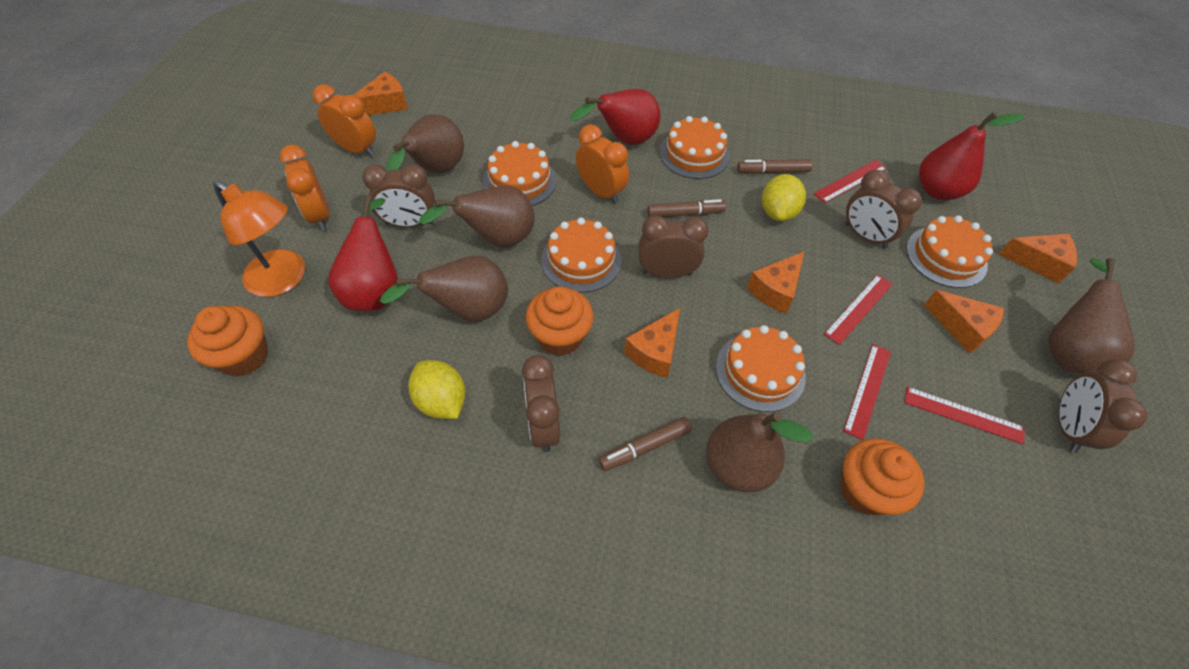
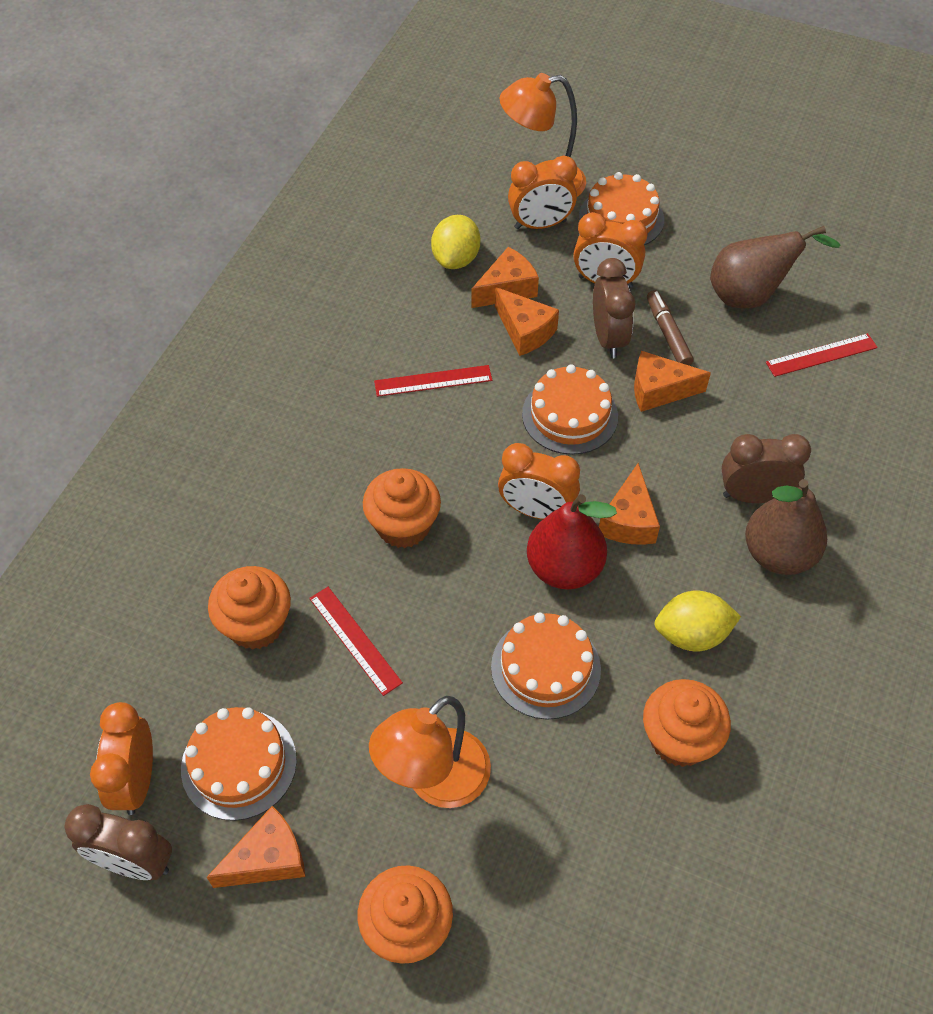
brown clock: 5 -> 3
brown marker: 3 -> 1
brown pear: 5 -> 2
orange cake: 5 -> 4
orange clock: 3 -> 4
orange cupcake: 3 -> 4
orange lamp: 1 -> 2
red pear: 3 -> 1
red ruler: 4 -> 3

